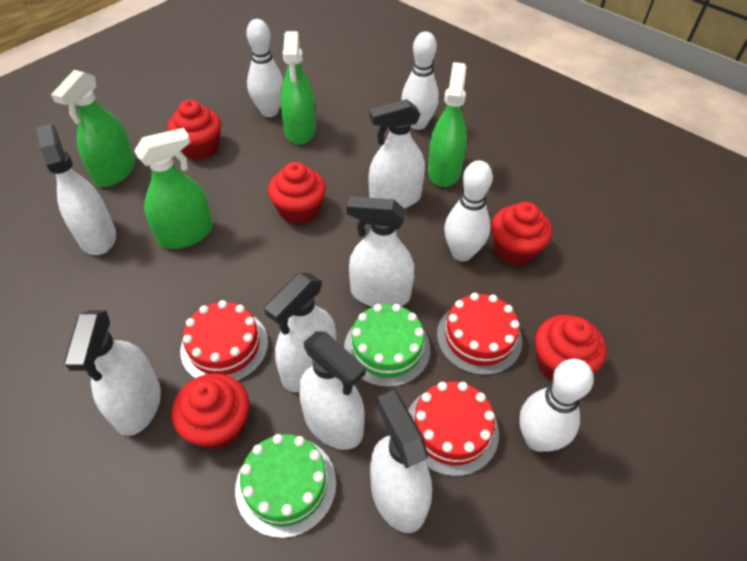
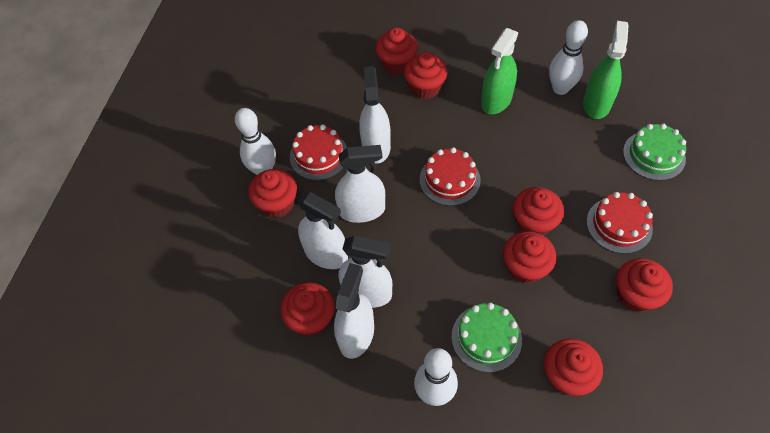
green spray bottle: 4 -> 2
red cupcake: 5 -> 8
white bowling pin: 4 -> 3
white spray bottle: 7 -> 5

